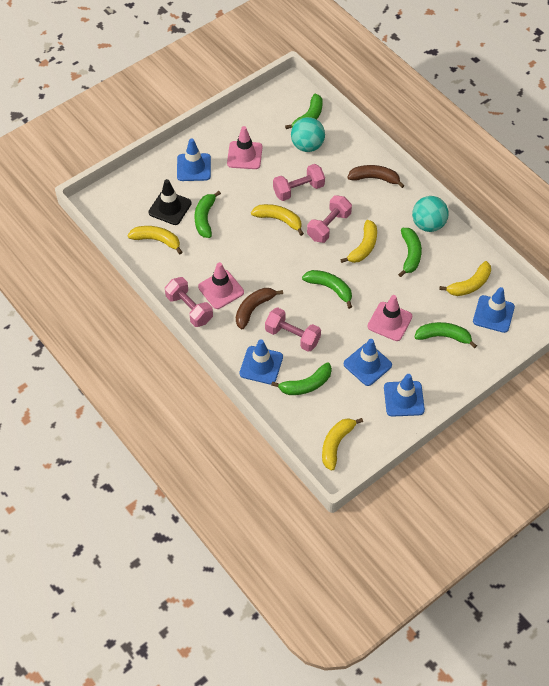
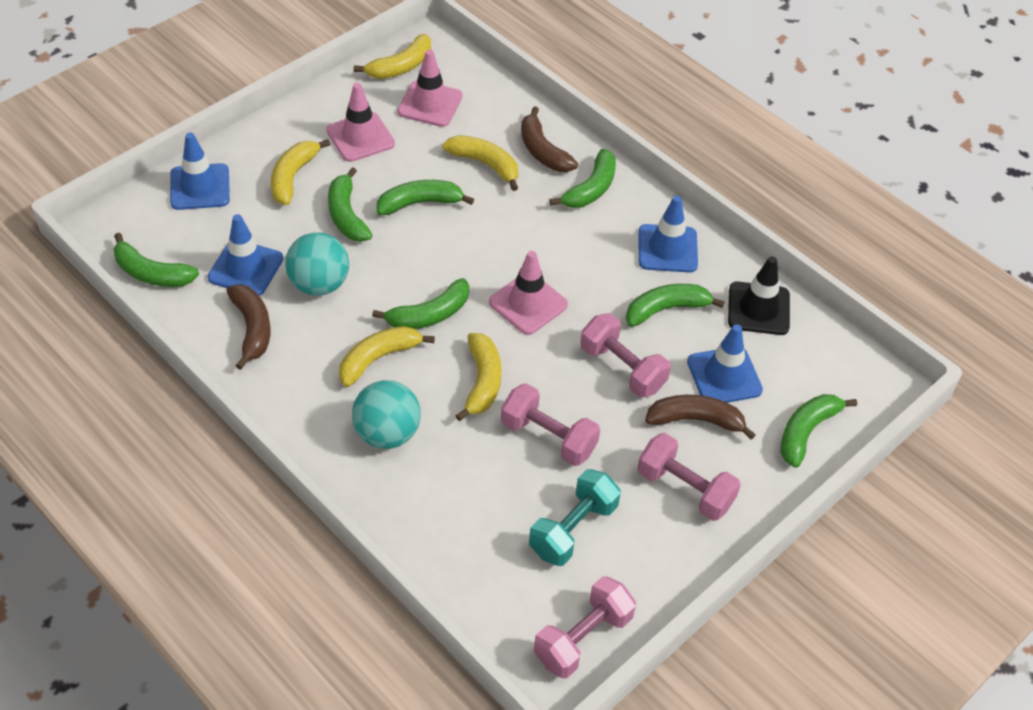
blue traffic cone: 5 -> 4
brown banana: 2 -> 3
green banana: 6 -> 7
turquoise dumbbell: 0 -> 1

